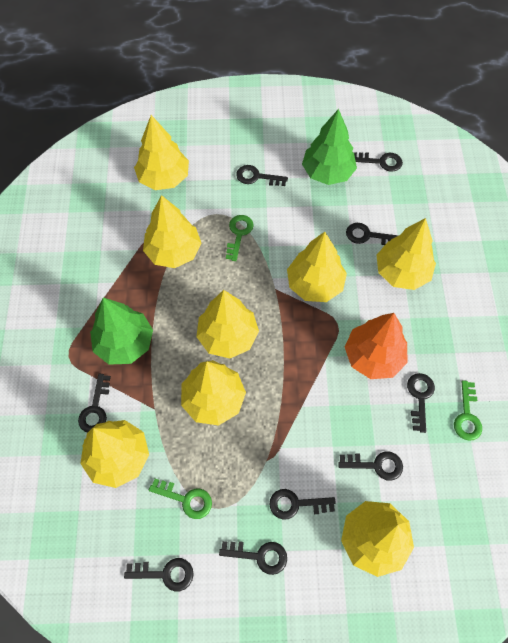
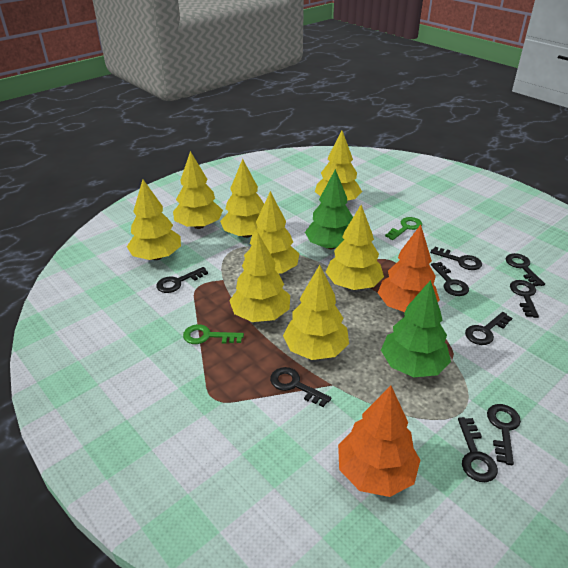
green key: 3 -> 2
orange tree: 1 -> 2

